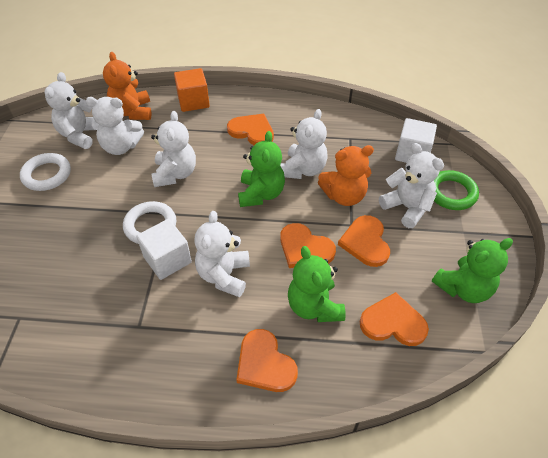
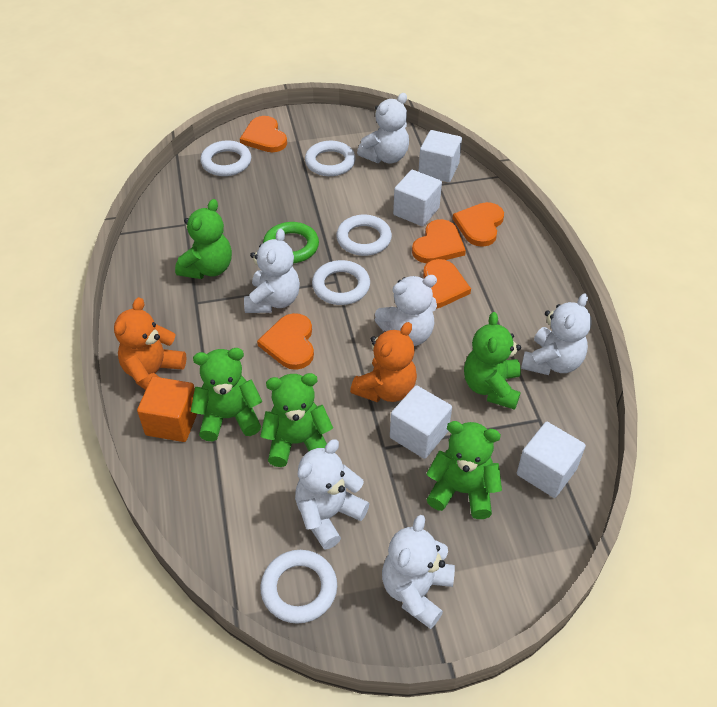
green teddy bear: 3 -> 5
white cube: 2 -> 4
white ring: 2 -> 5

